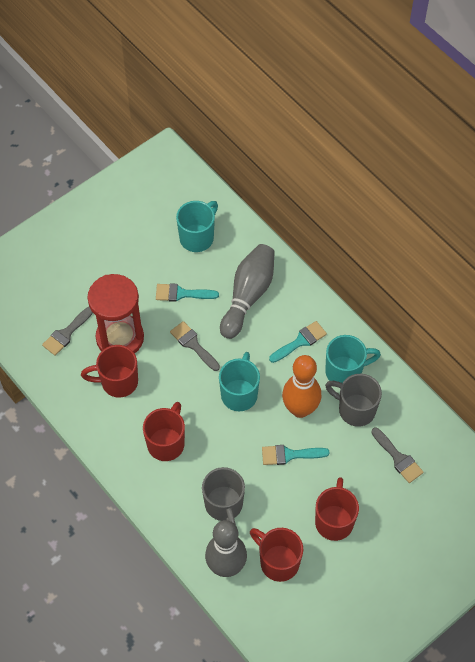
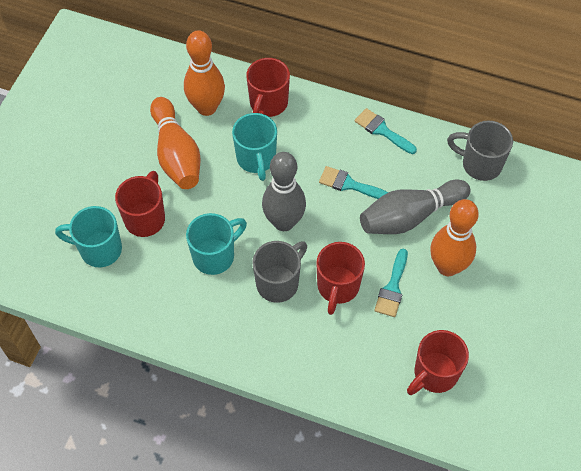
grey brush: 3 -> 0
orange bowling pin: 1 -> 3
red hourglass: 1 -> 0

